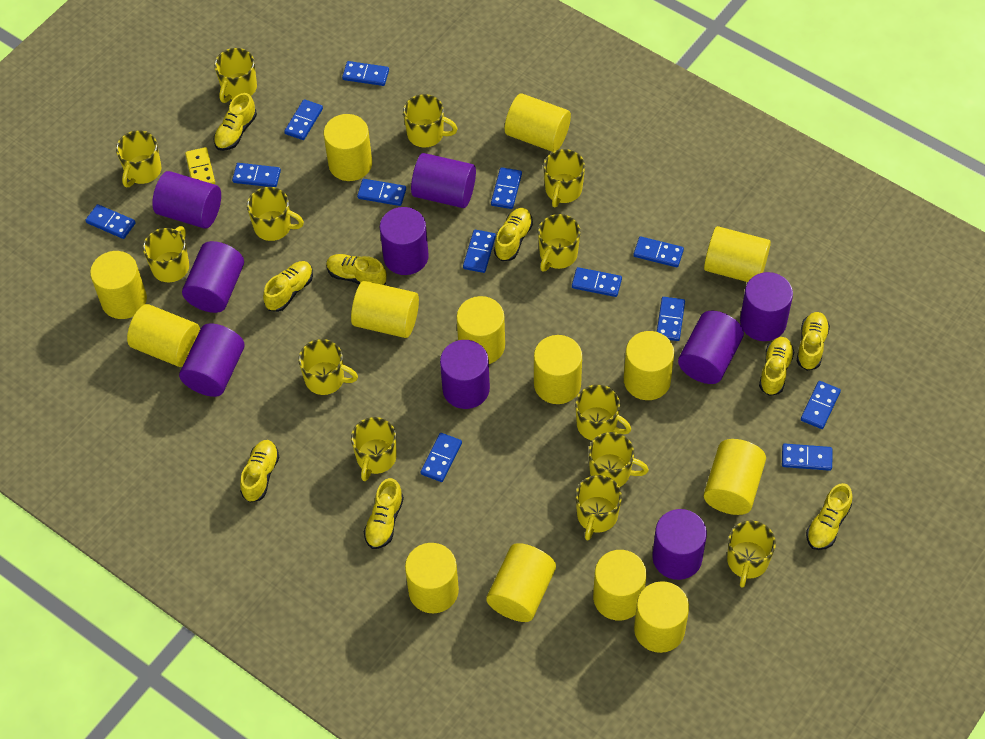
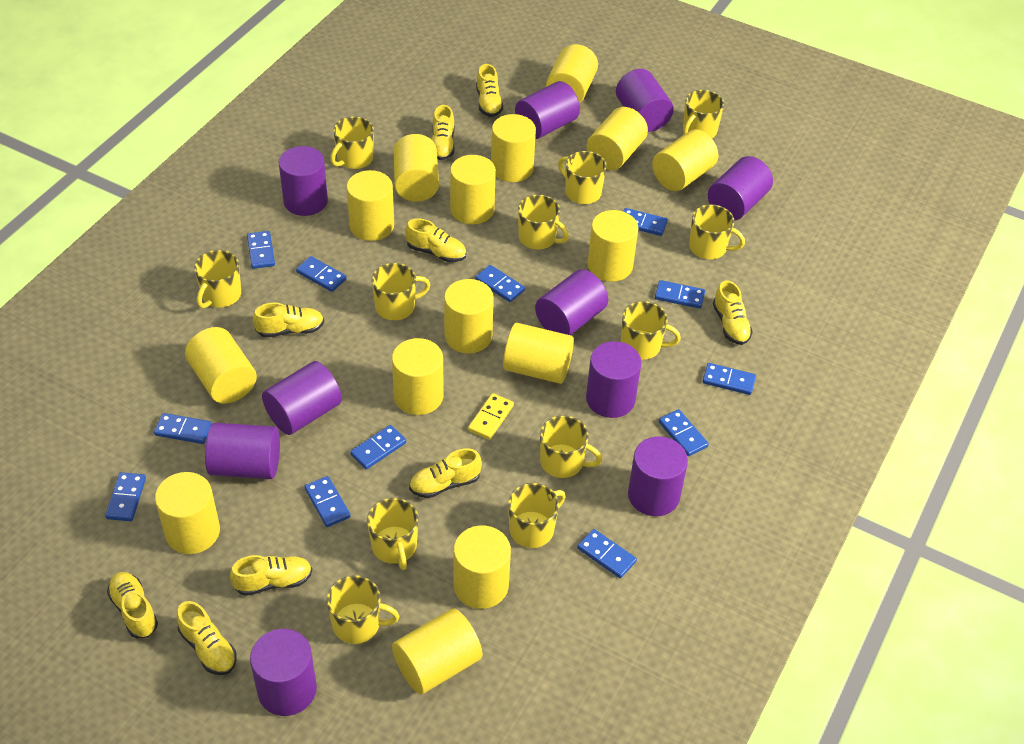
blue domino: 13 -> 12
purple cylinder: 9 -> 10
yellow cylinder: 14 -> 15
yellow mug: 13 -> 12

